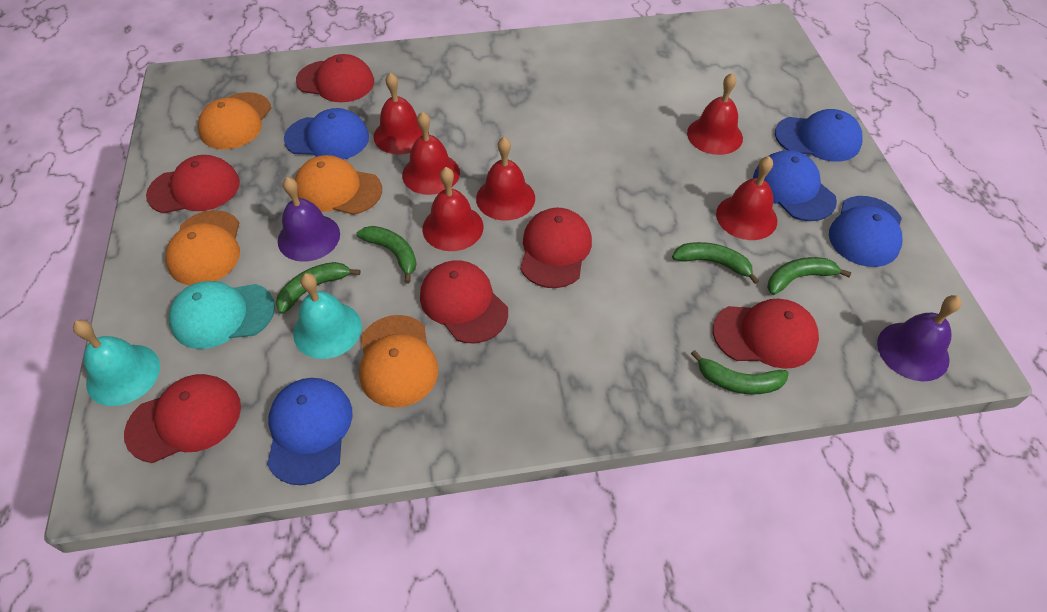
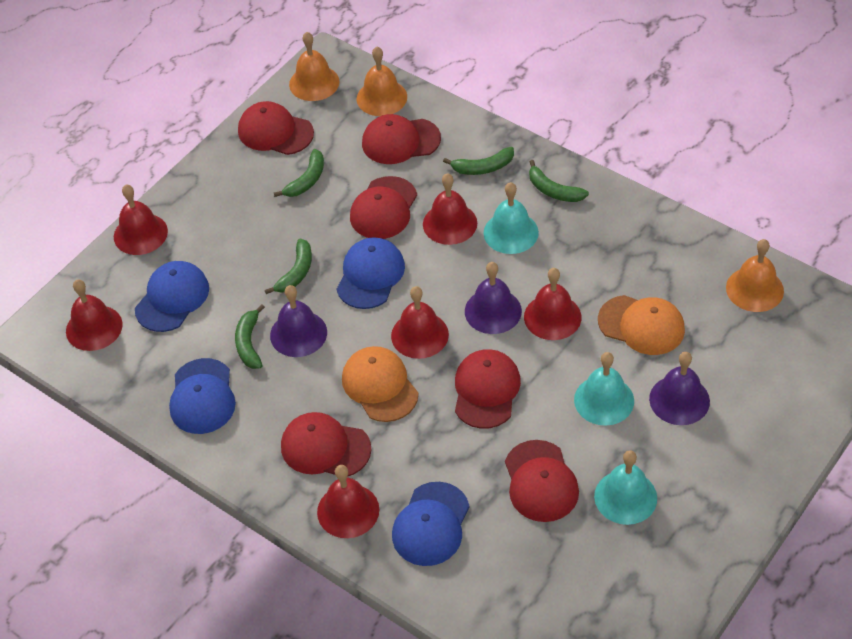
blue cap: 5 -> 4
orange bell: 0 -> 3
orange cap: 4 -> 2
purple bell: 2 -> 3
turquoise bell: 2 -> 3
turquoise cap: 1 -> 0

